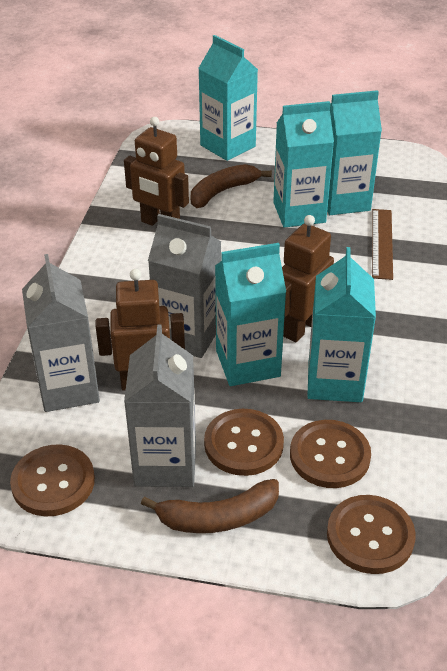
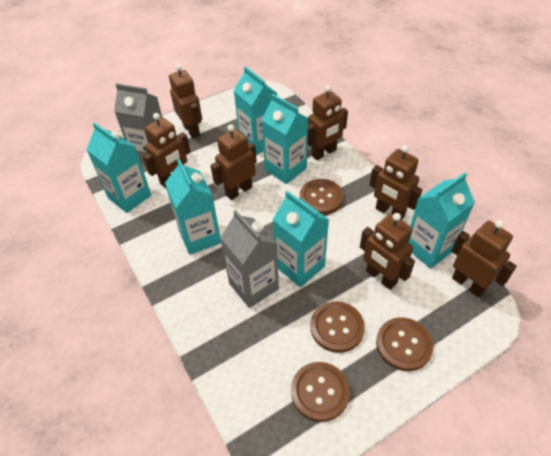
brown banana: 2 -> 0
brown robot: 3 -> 7
brown ruler: 1 -> 0
grey carton: 3 -> 2
turquoise carton: 5 -> 6

